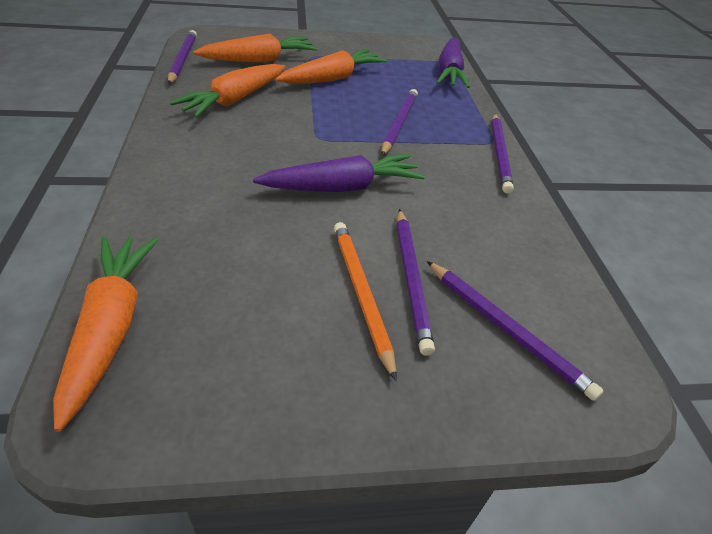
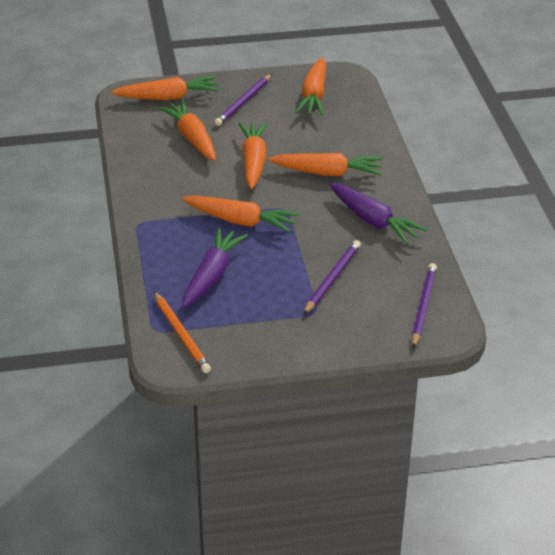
orange carrot: 4 -> 6
purple pencil: 5 -> 3

